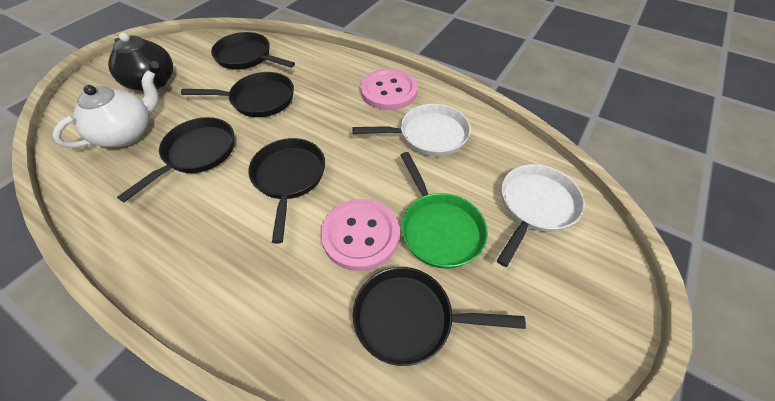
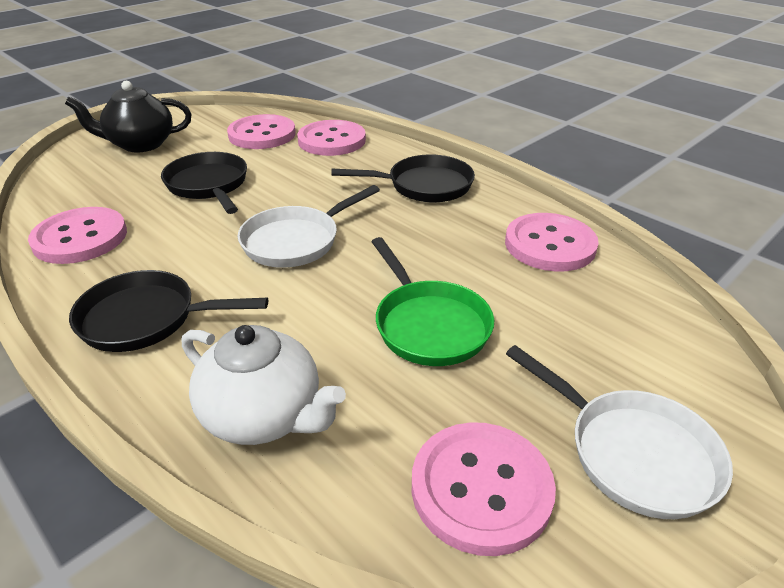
black pan: 5 -> 3
pink button: 2 -> 5

